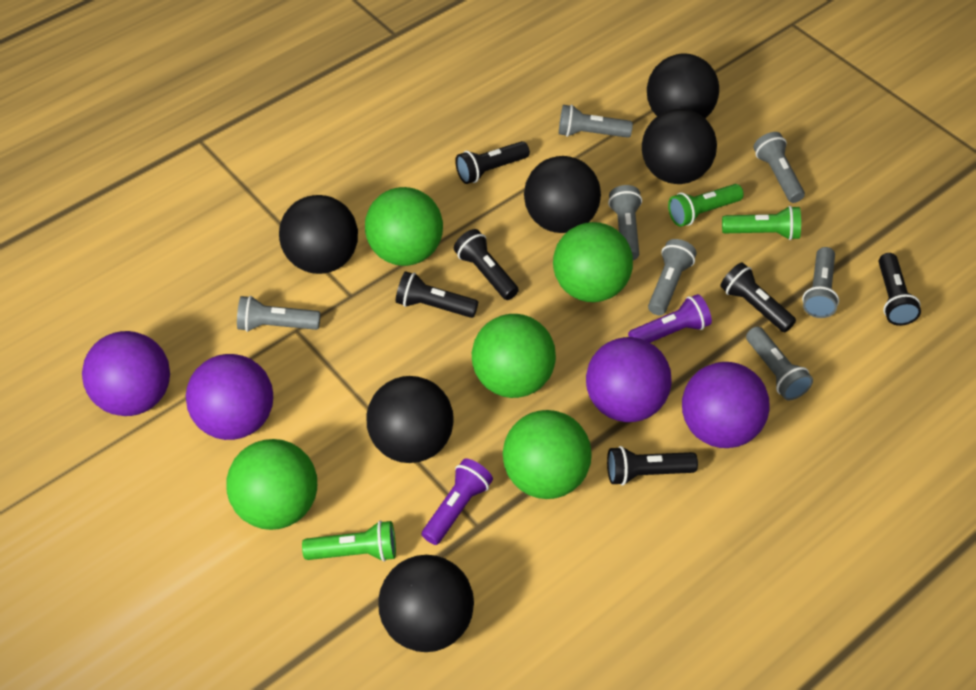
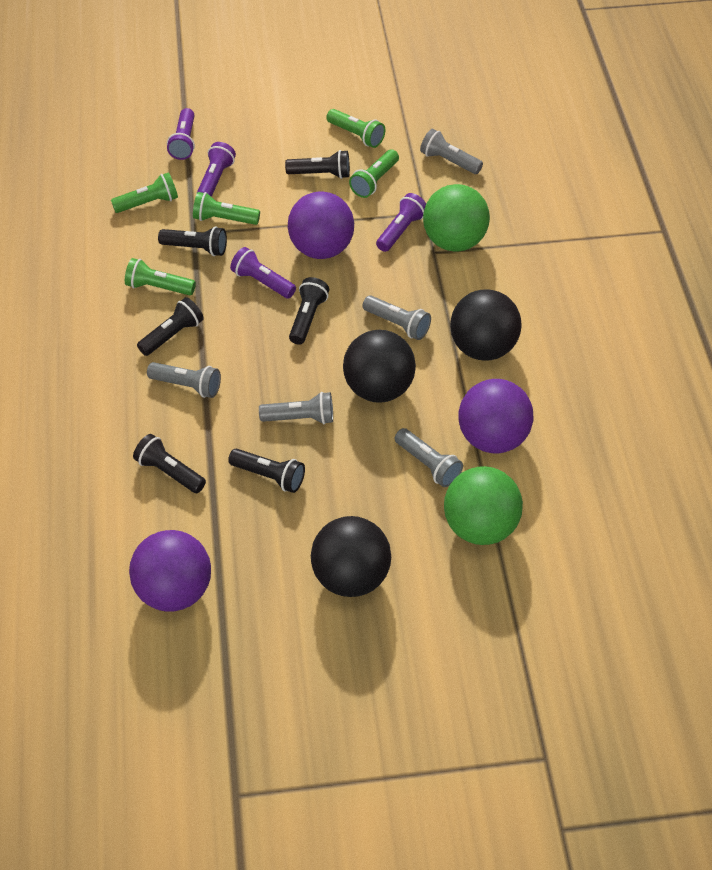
black ball: 6 -> 3
green ball: 5 -> 2
green flashlight: 3 -> 5
grey flashlight: 7 -> 5
purple ball: 4 -> 3
purple flashlight: 2 -> 4

